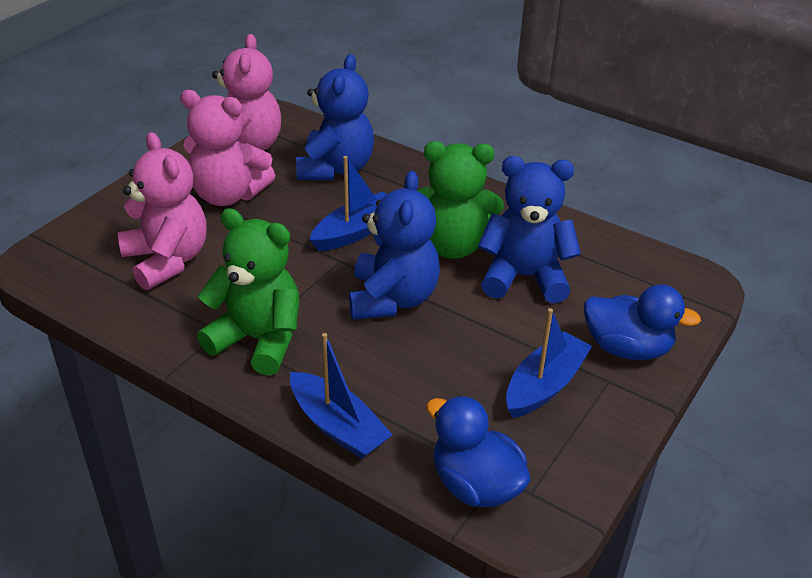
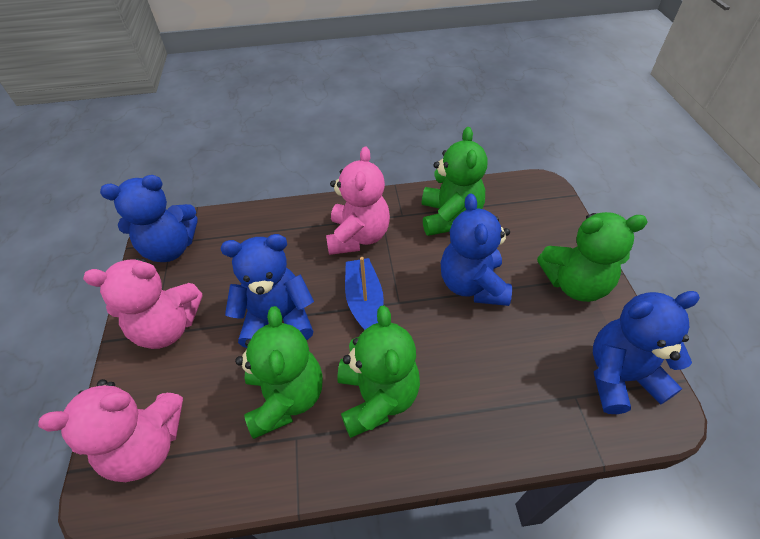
blue boat: 3 -> 1
blue duck: 2 -> 0
blue teddy bear: 3 -> 4
green teddy bear: 2 -> 4

